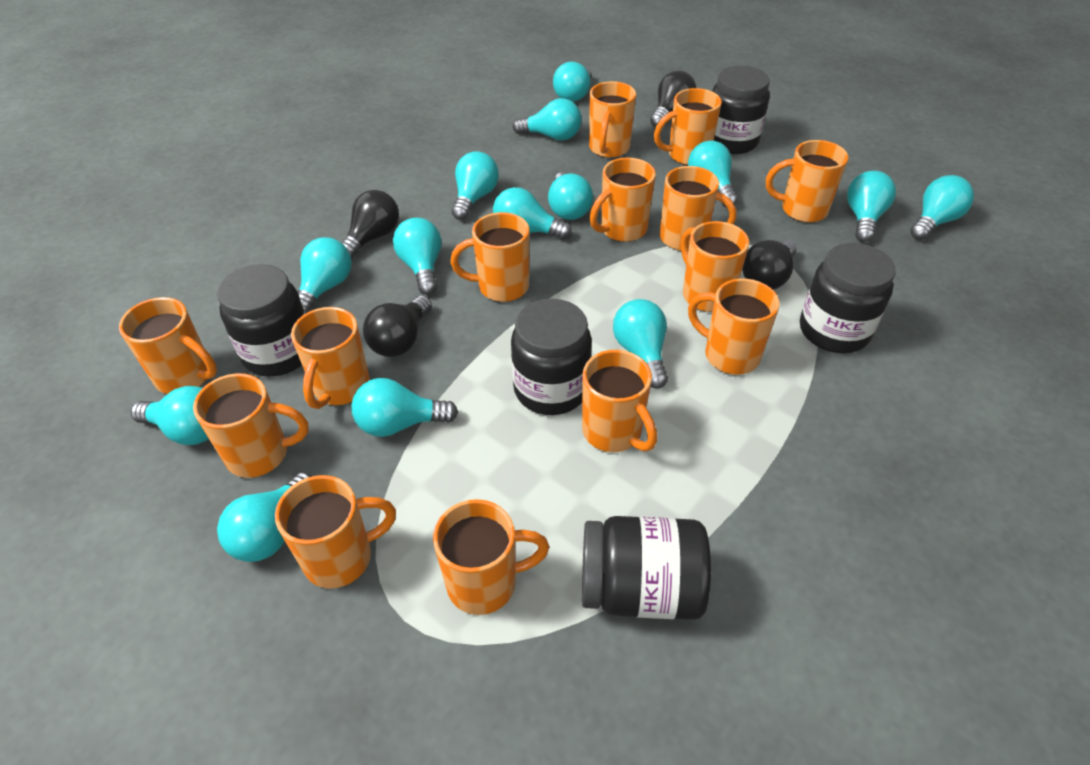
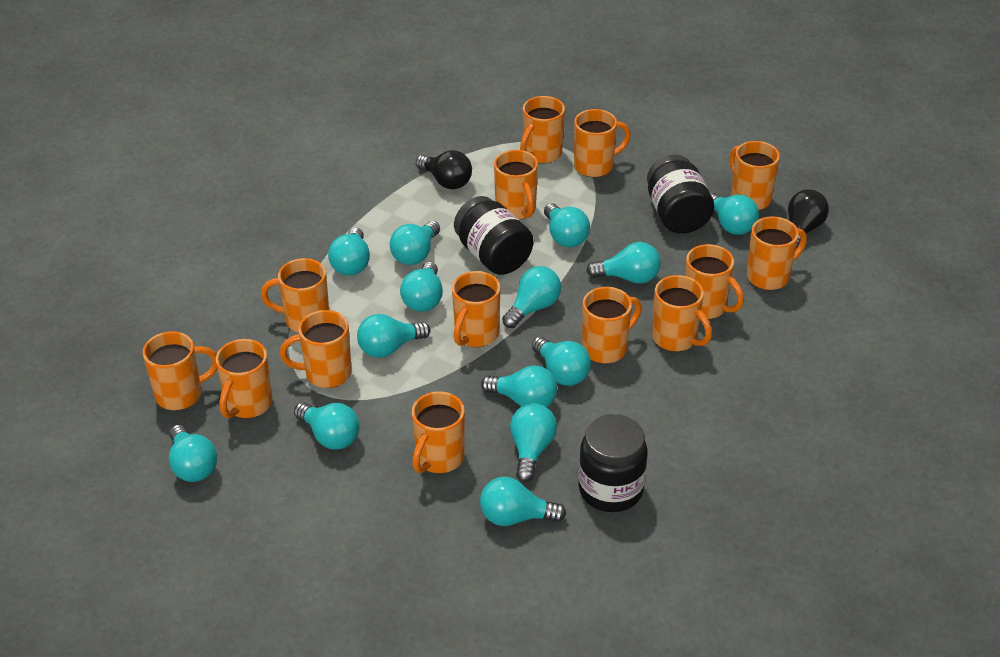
black jar: 5 -> 3
black light bulb: 4 -> 2

